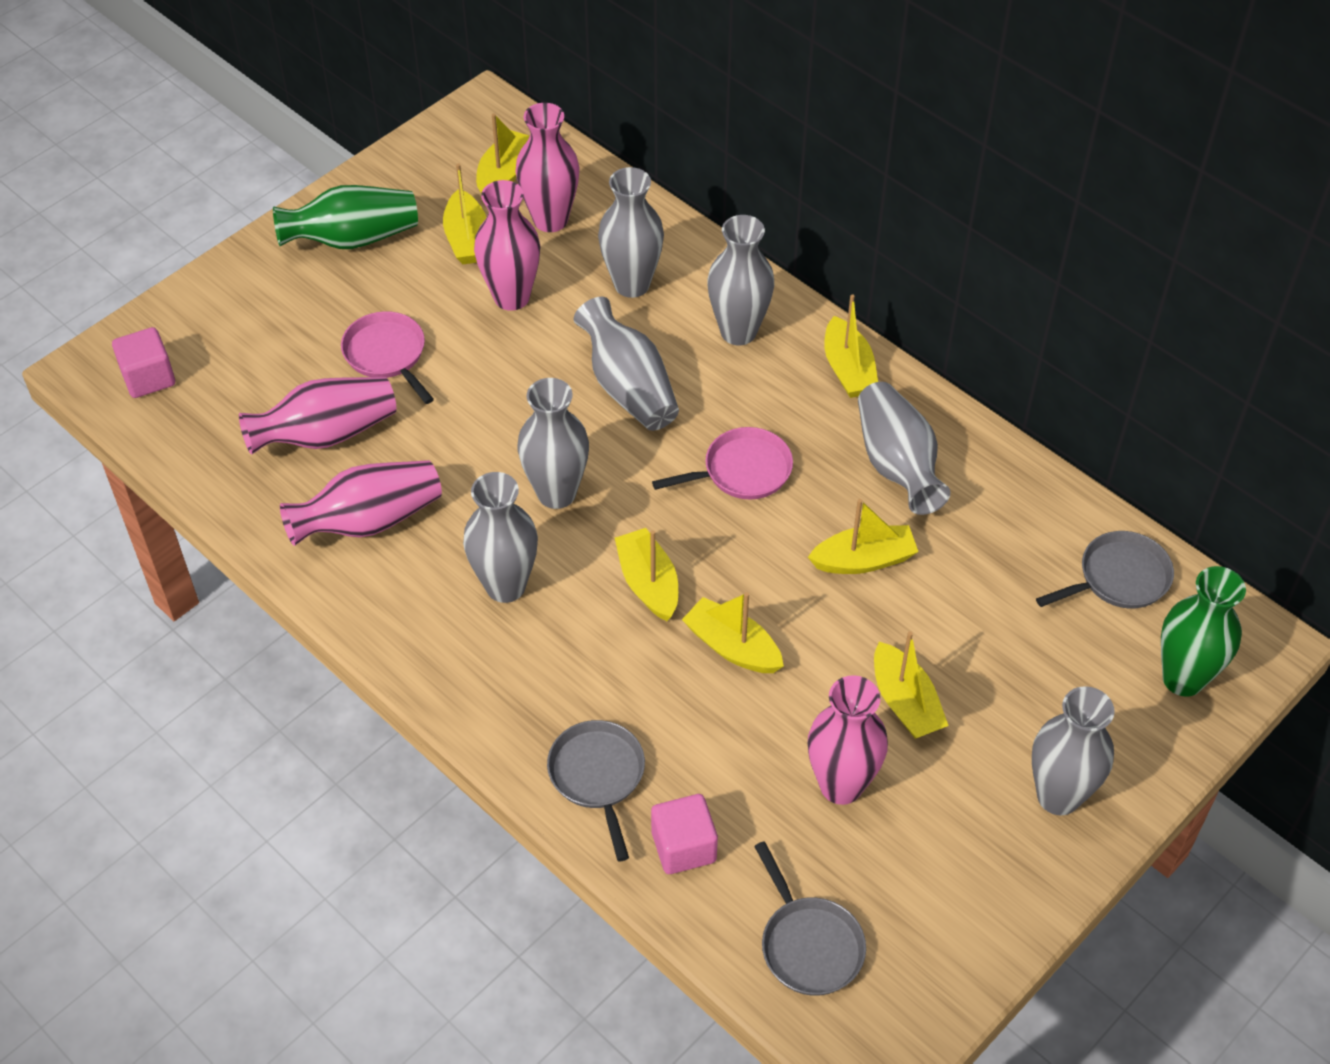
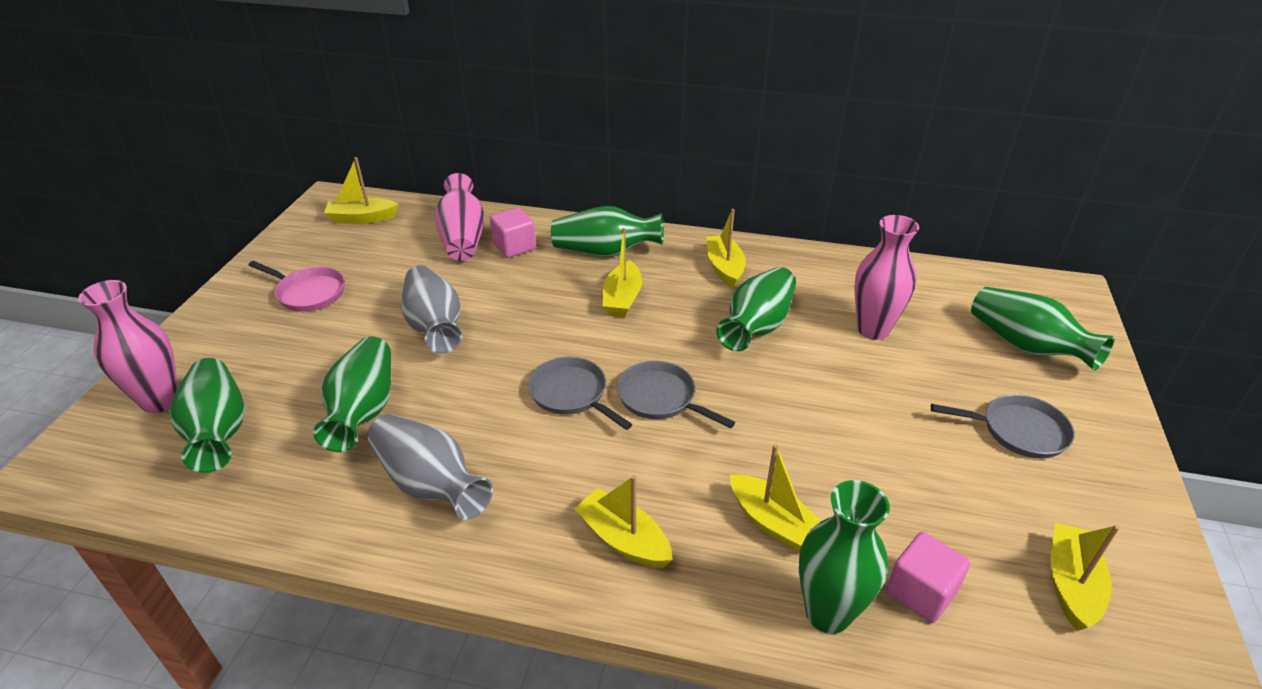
green vase: 2 -> 6
grey vase: 7 -> 2
pink pan: 2 -> 1
pink vase: 5 -> 3
yellow boat: 7 -> 6

